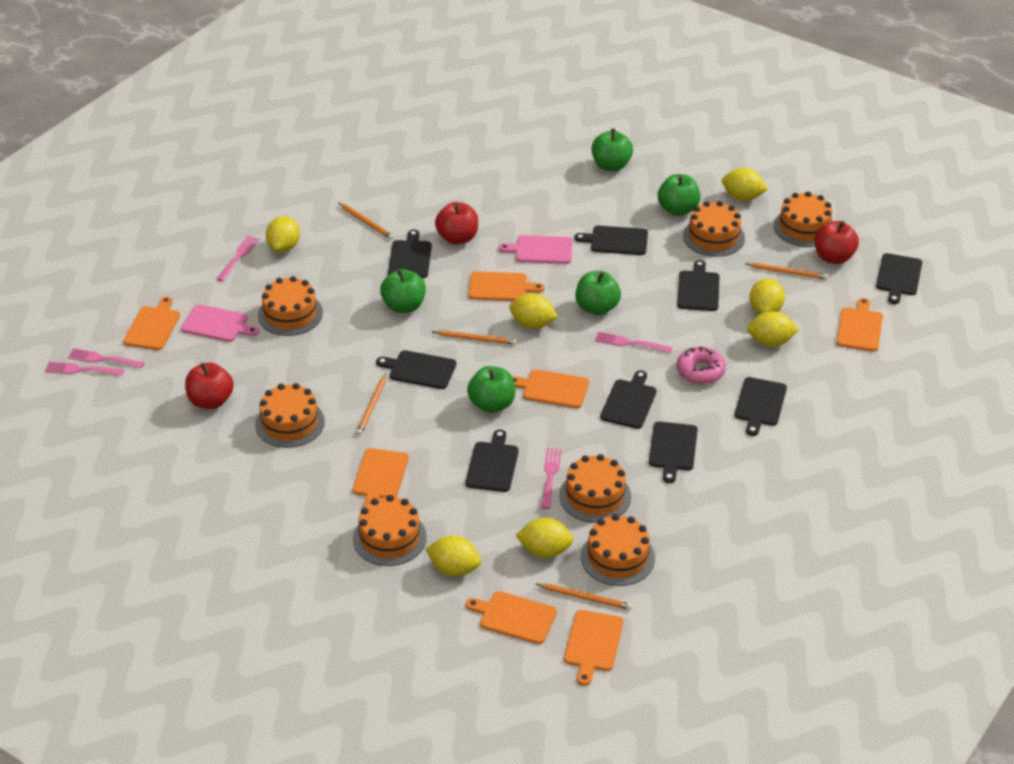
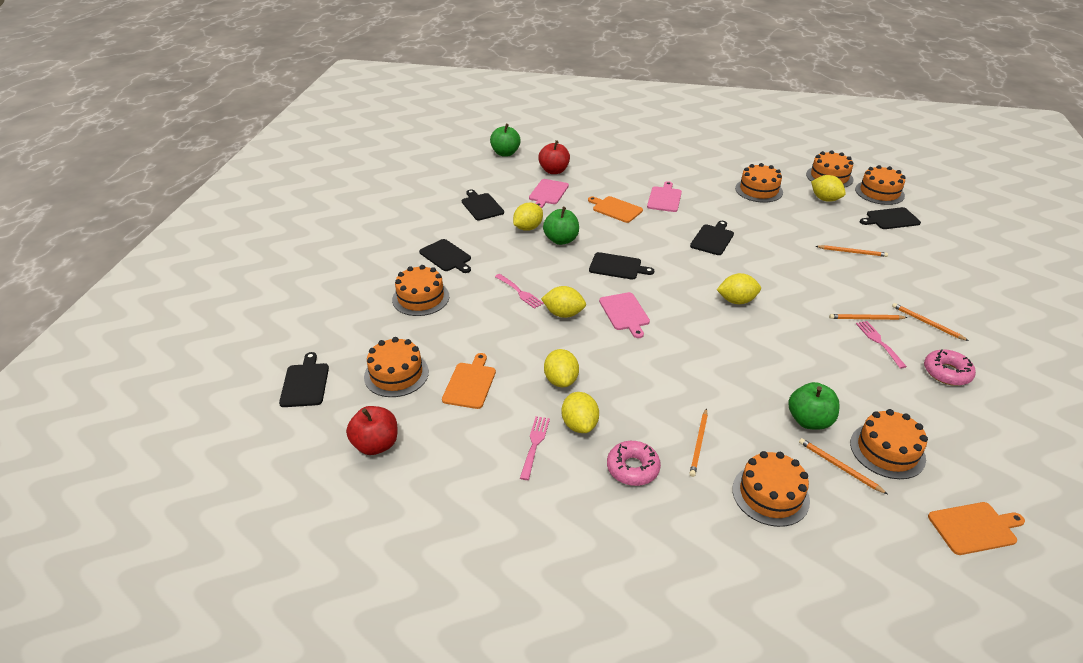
black cutting board: 9 -> 6
green apple: 5 -> 3
orange cutting board: 7 -> 3
pink cutting board: 2 -> 3
pink donut: 1 -> 2
pink fork: 5 -> 3
red apple: 3 -> 2
yellow lemon: 7 -> 6

